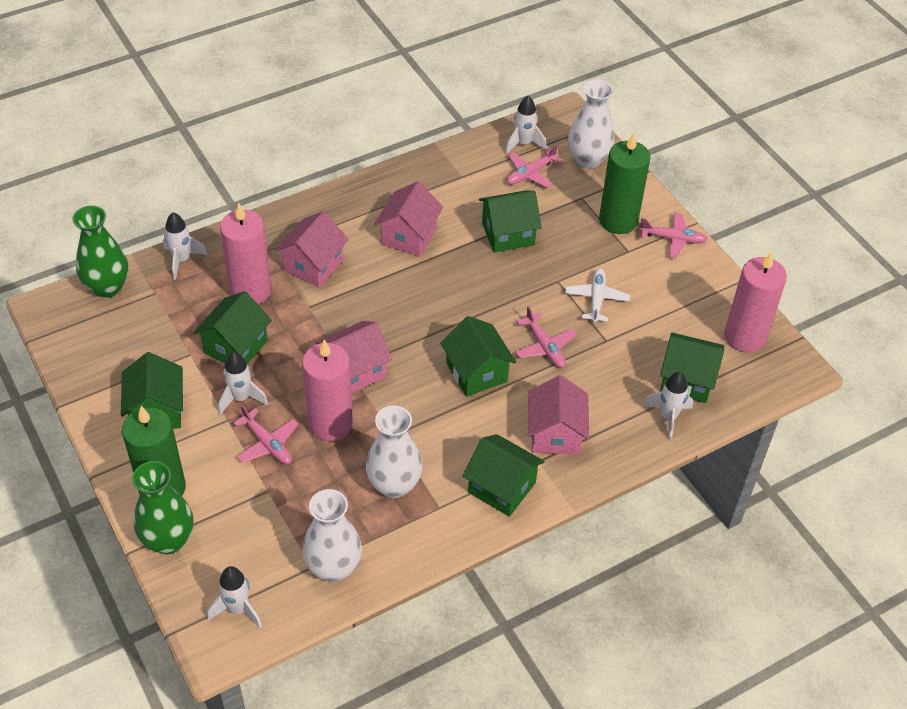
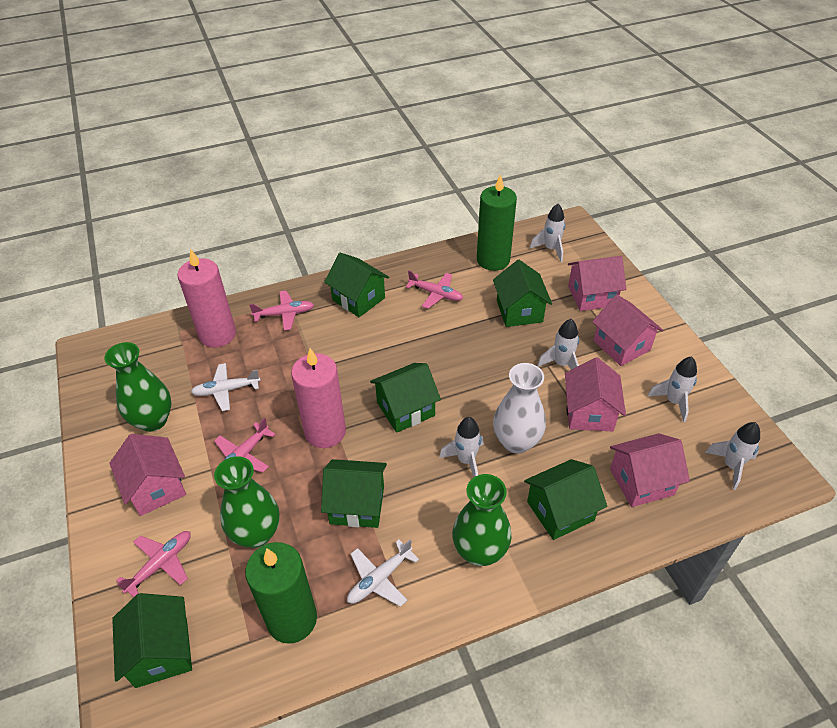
green vase: 2 -> 3
pink candle: 3 -> 2
pink house: 4 -> 5
white plane: 1 -> 2
white vase: 3 -> 1

